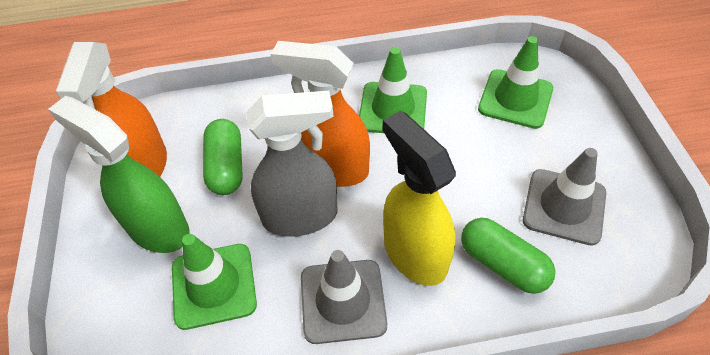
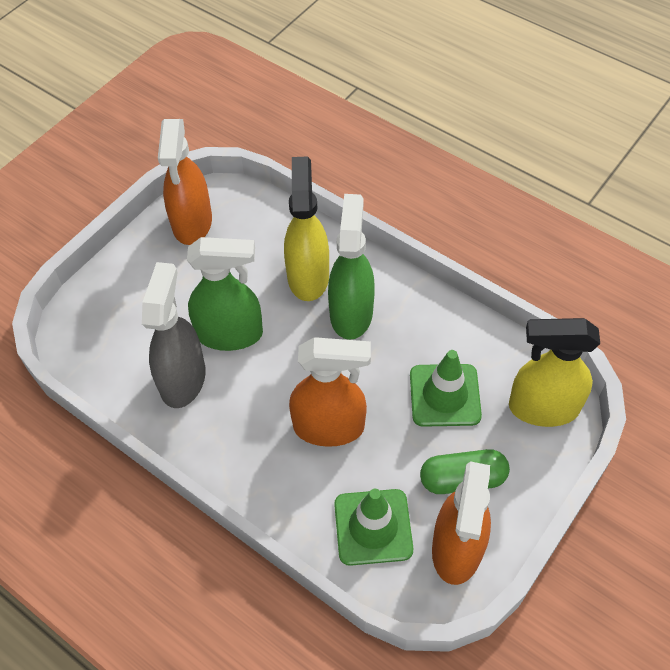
green capsule: 2 -> 1
green spray bottle: 1 -> 2
green traffic cone: 3 -> 2
grey traffic cone: 2 -> 0
orange spray bottle: 2 -> 3
yellow spray bottle: 1 -> 2

